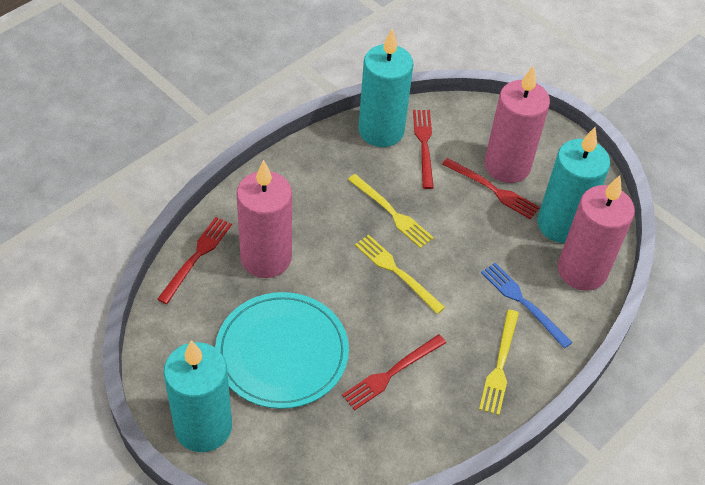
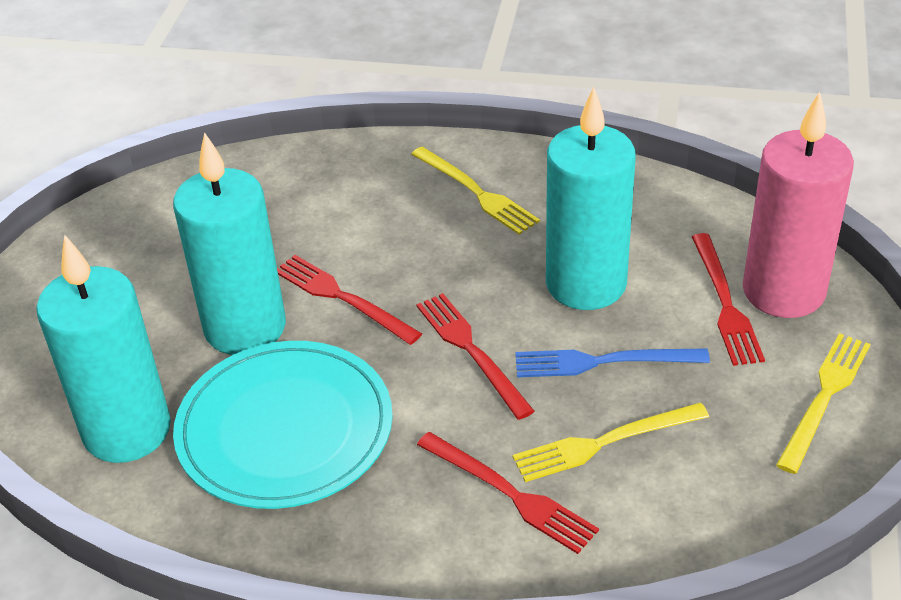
pink candle: 3 -> 1

